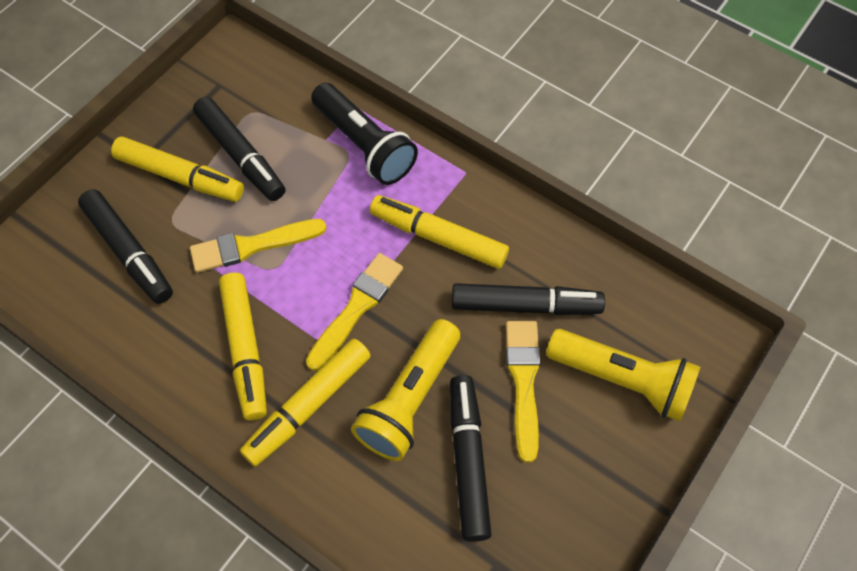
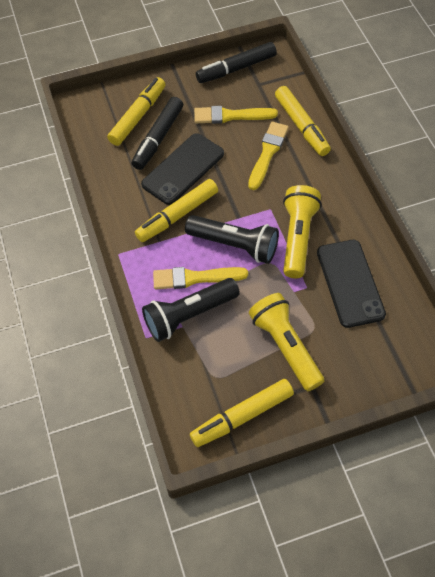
black flashlight: 1 -> 2
black marker: 4 -> 2
black phone: 0 -> 2

